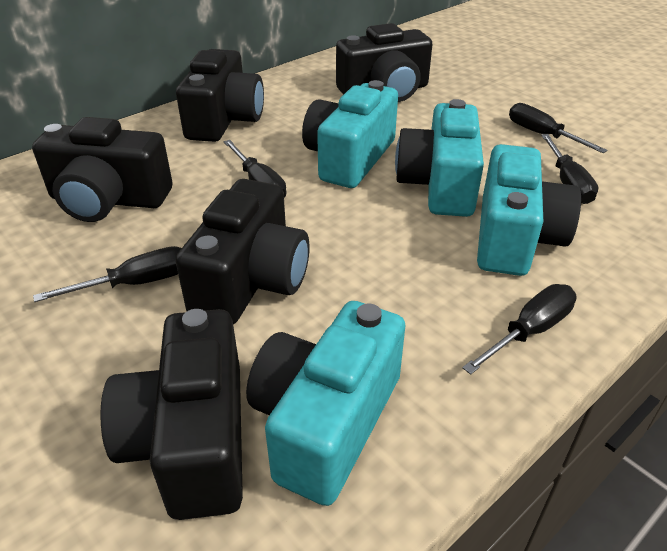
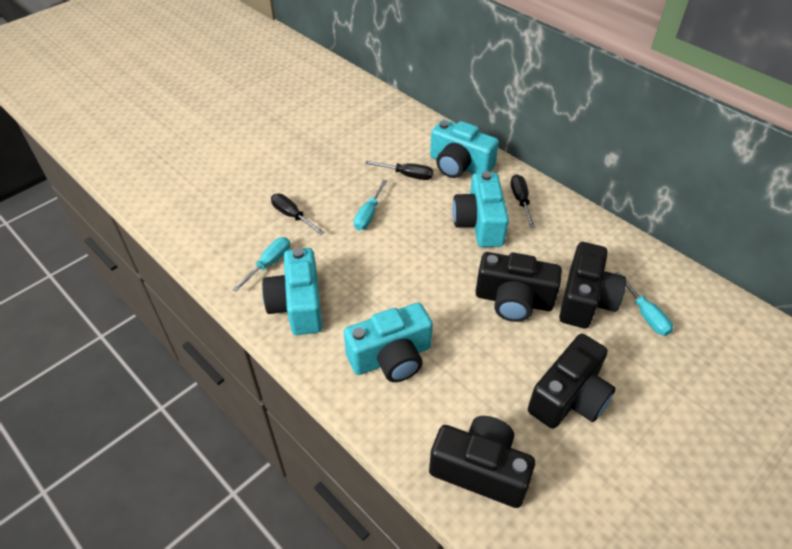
black camera: 5 -> 4
black screwdriver: 5 -> 3
turquoise screwdriver: 0 -> 3

